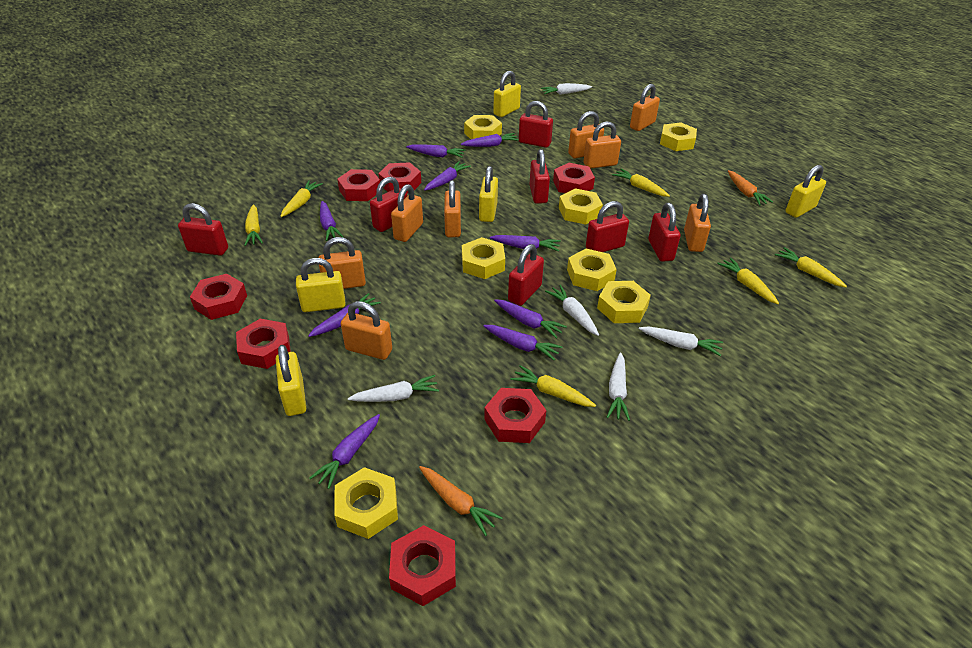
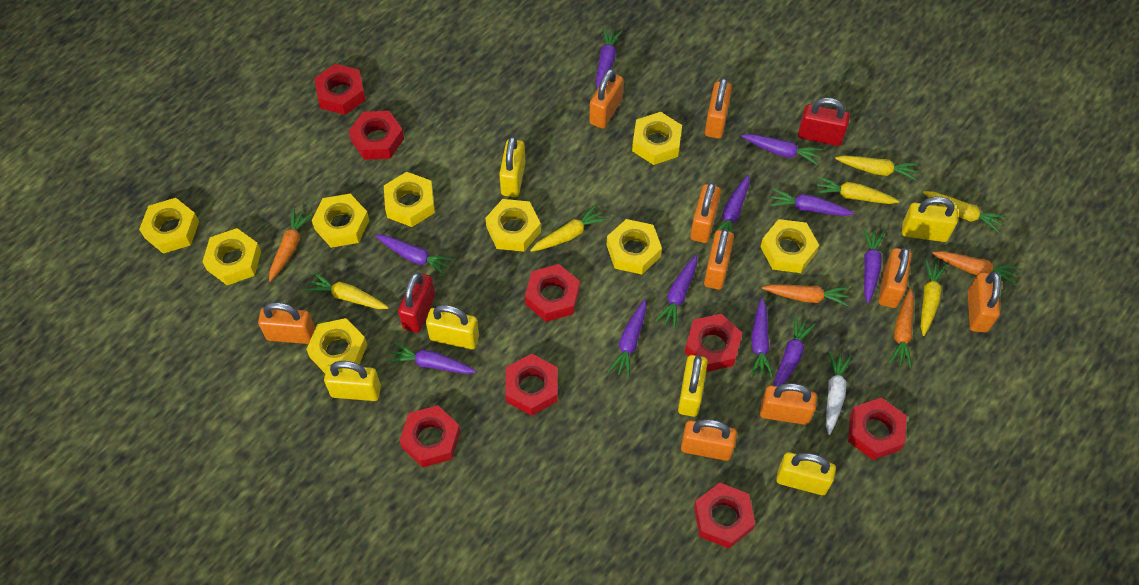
orange carrot: 2 -> 4
orange padlock: 8 -> 9
purple carrot: 9 -> 11
red nut: 7 -> 8
red padlock: 7 -> 2
white carrot: 5 -> 1
yellow nut: 7 -> 9
yellow padlock: 5 -> 6

